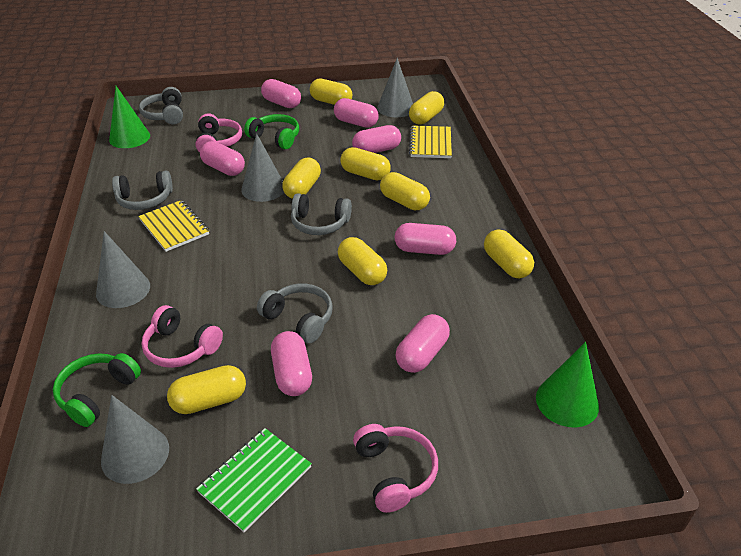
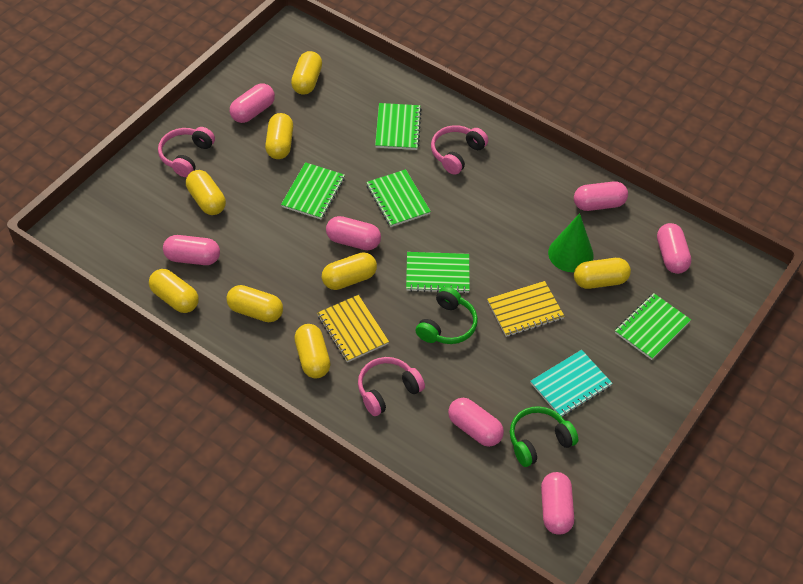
green cone: 2 -> 1
green notebook: 1 -> 5
grey cone: 4 -> 0
grey headphones: 4 -> 0
turquoise notebook: 0 -> 1

